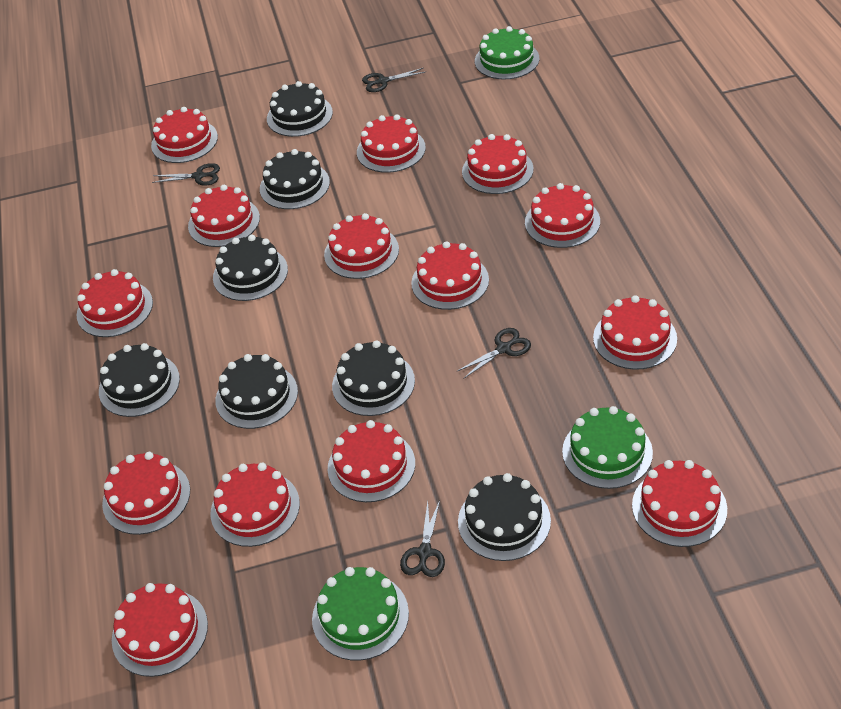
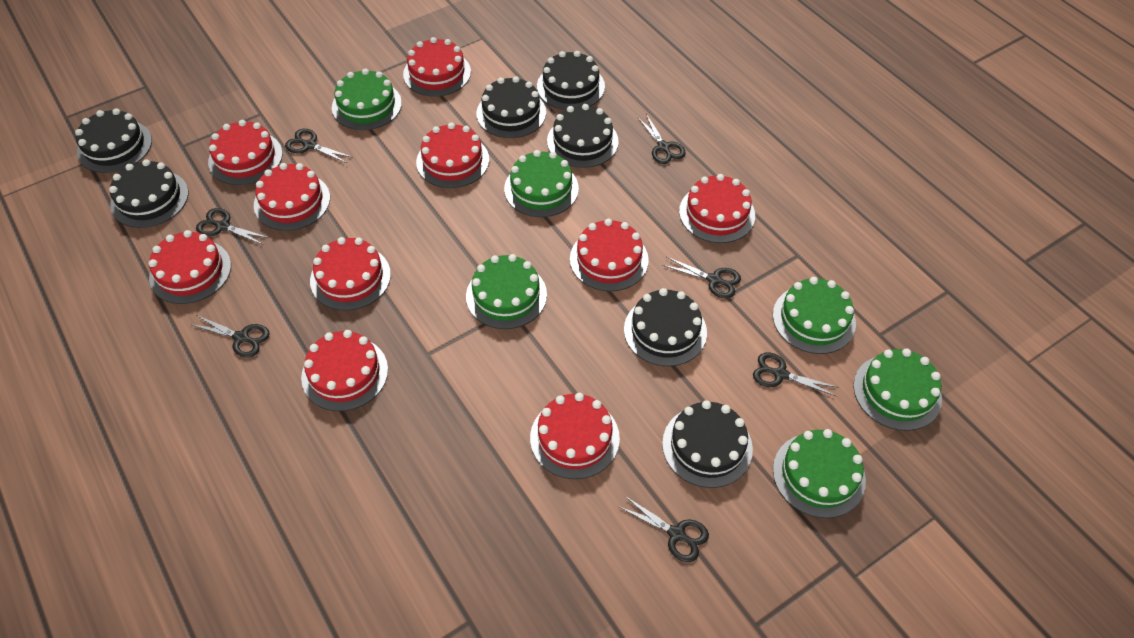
black scissors: 4 -> 7
green cake: 3 -> 6
red cake: 14 -> 10

